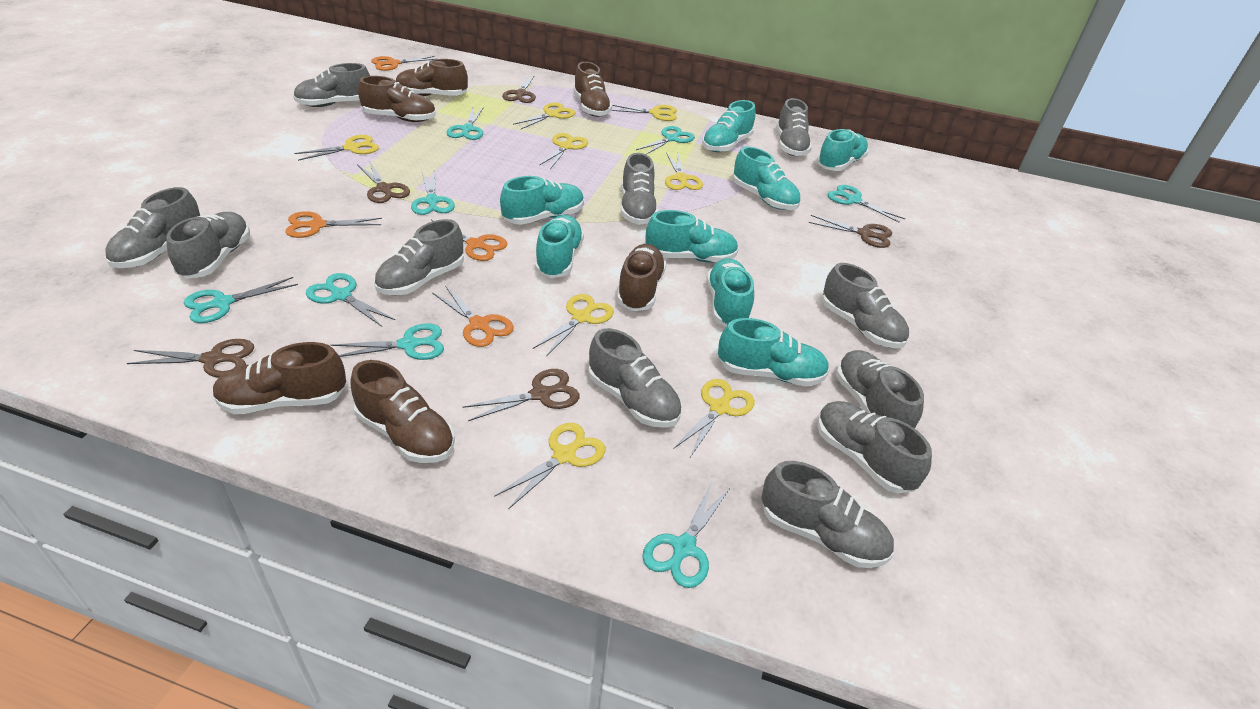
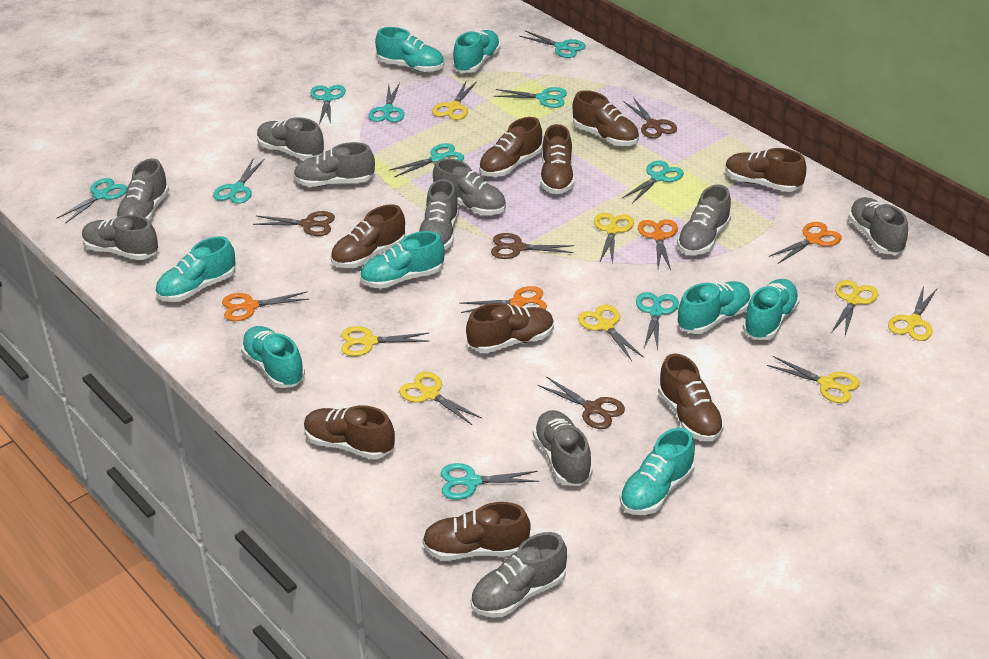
brown scissors: 5 -> 4
brown shoe: 6 -> 9
grey shoe: 11 -> 10
turquoise scissors: 8 -> 10

